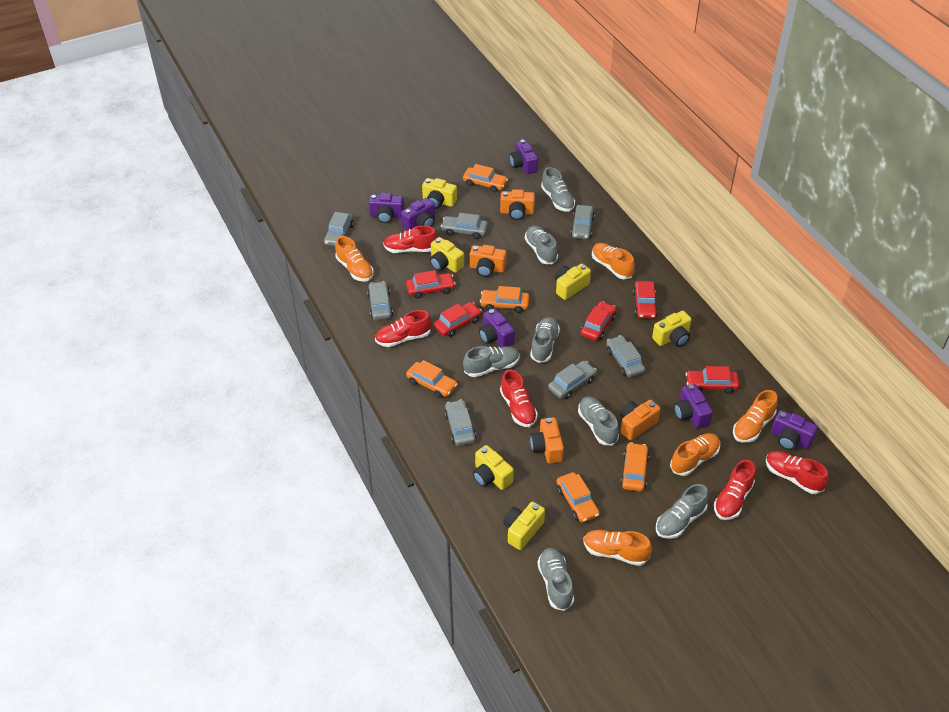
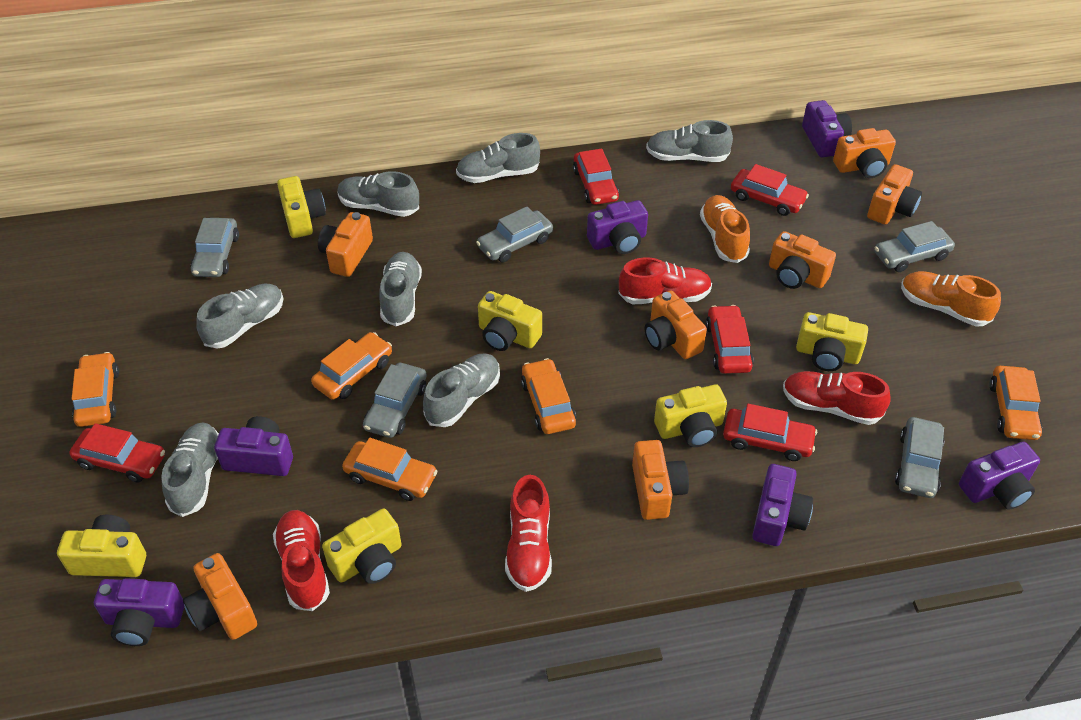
grey car: 7 -> 5
orange camera: 4 -> 7
orange shoe: 5 -> 2
red shoe: 5 -> 4

